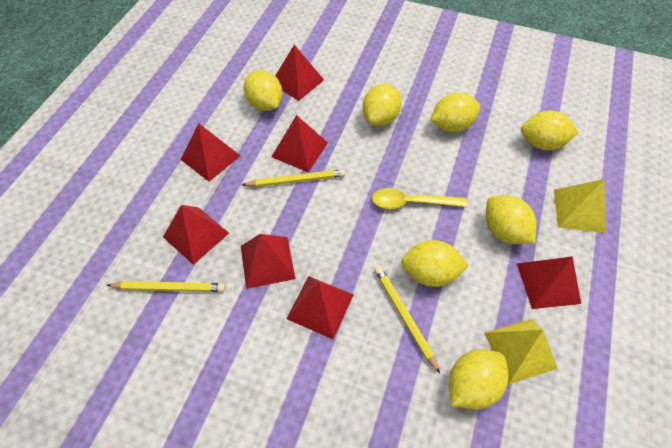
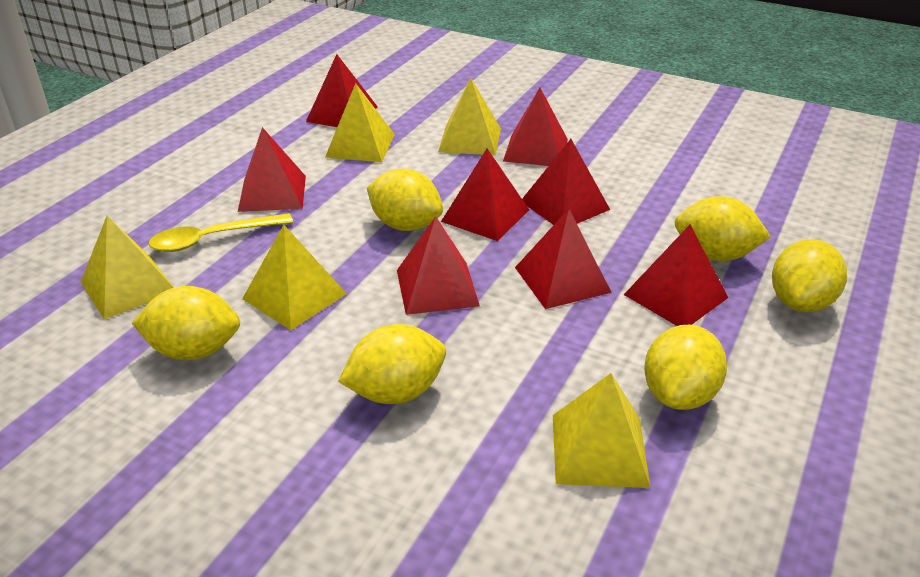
red pyramid: 7 -> 8
yellow lemon: 7 -> 6
yellow pencil: 3 -> 0
yellow pyramid: 2 -> 5

